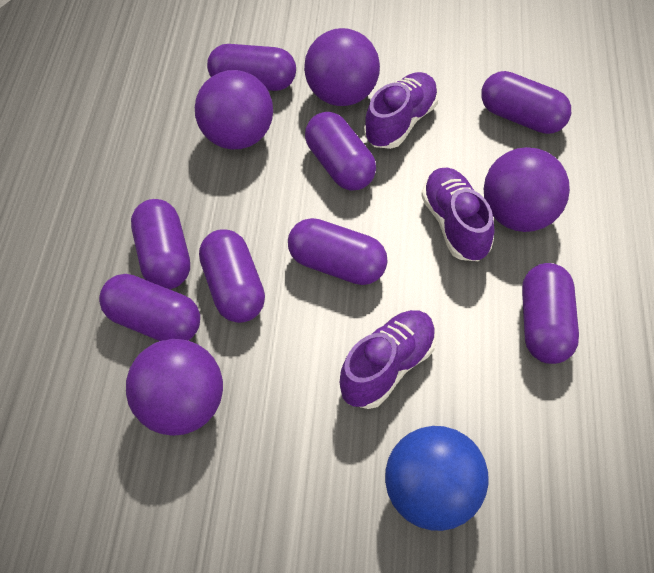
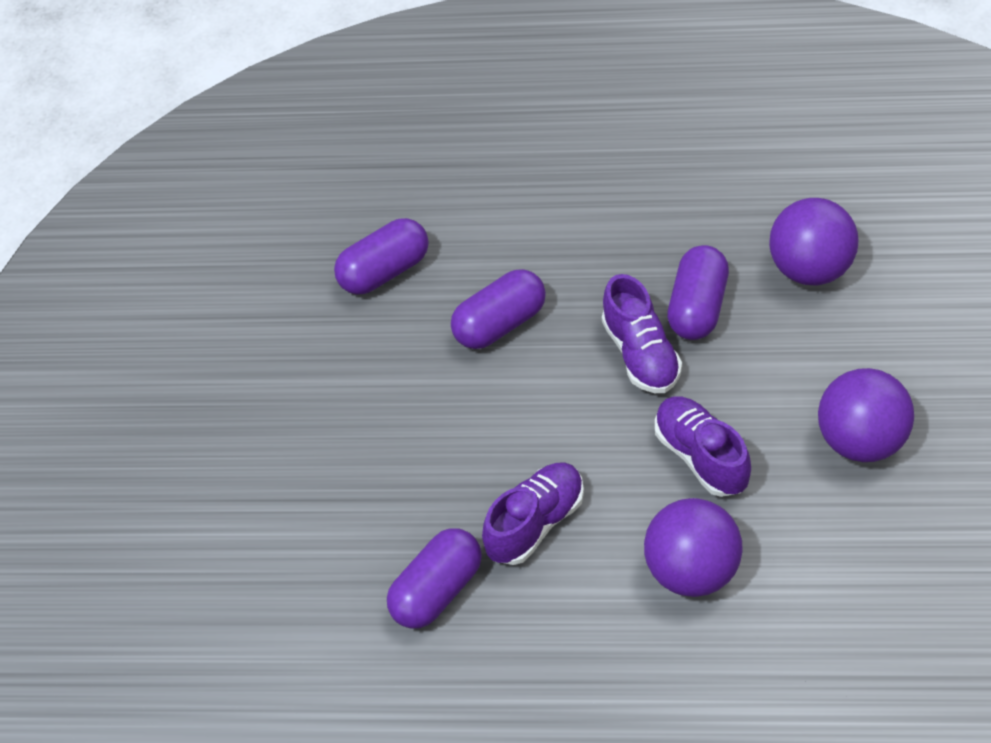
blue ball: 1 -> 0
purple ball: 4 -> 3
purple capsule: 8 -> 4

